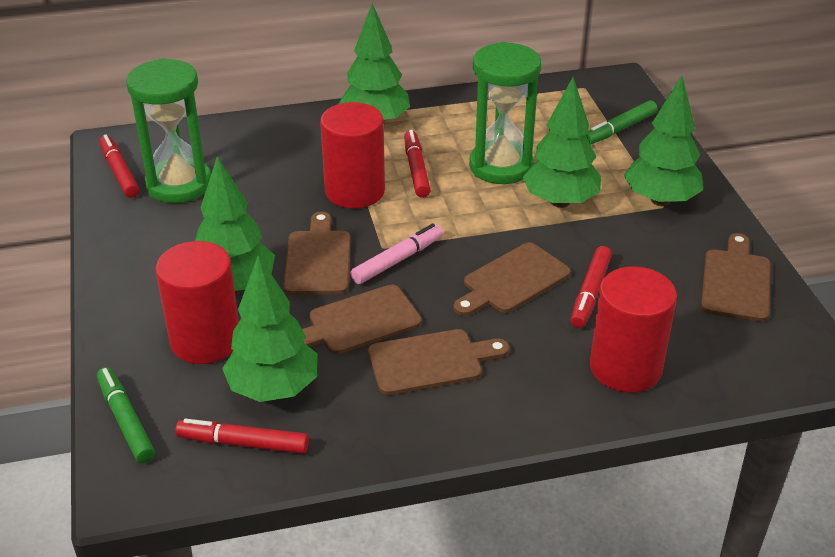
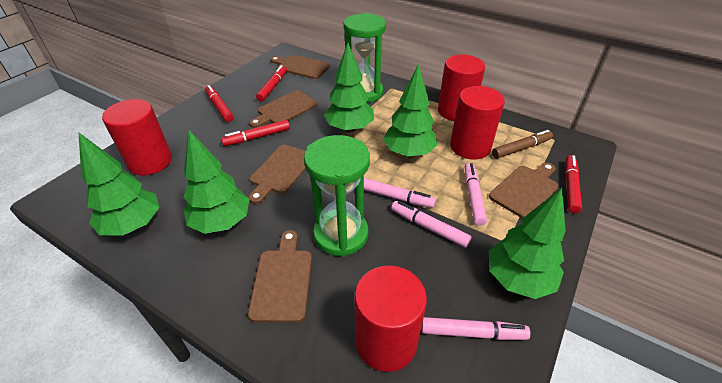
brown marker: 0 -> 1
green marker: 2 -> 0
pink marker: 1 -> 4
red cylinder: 3 -> 4

